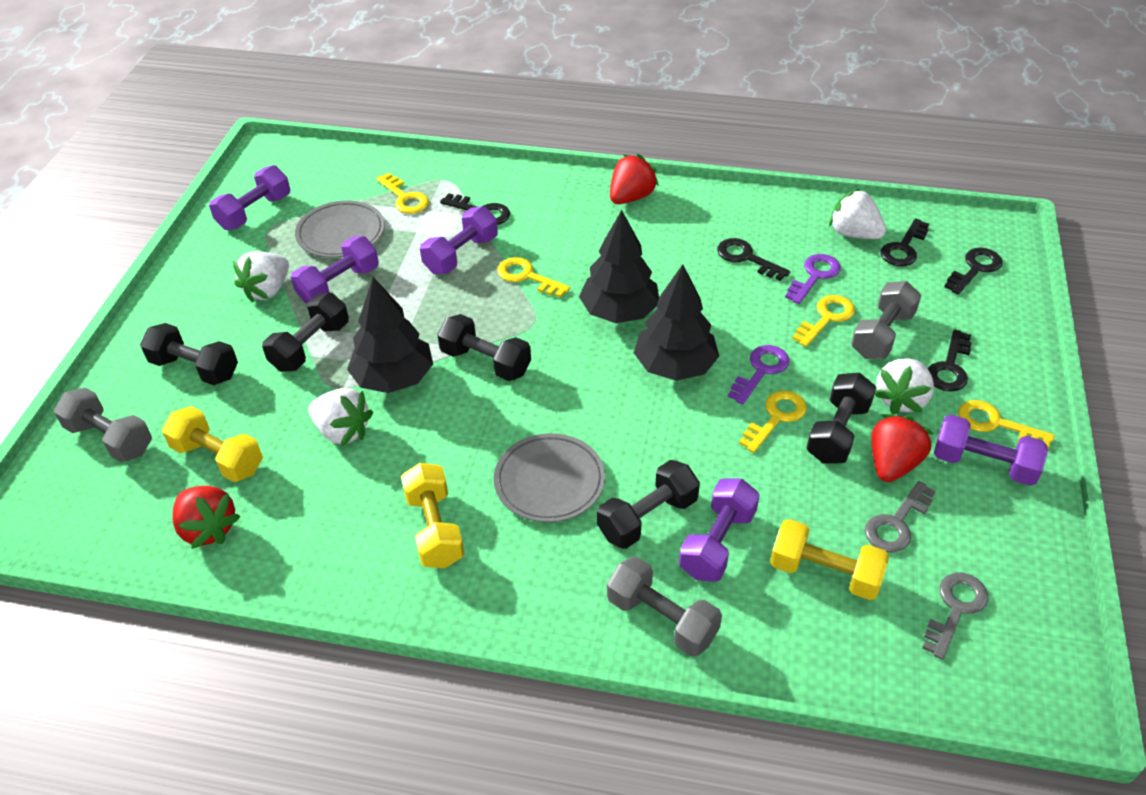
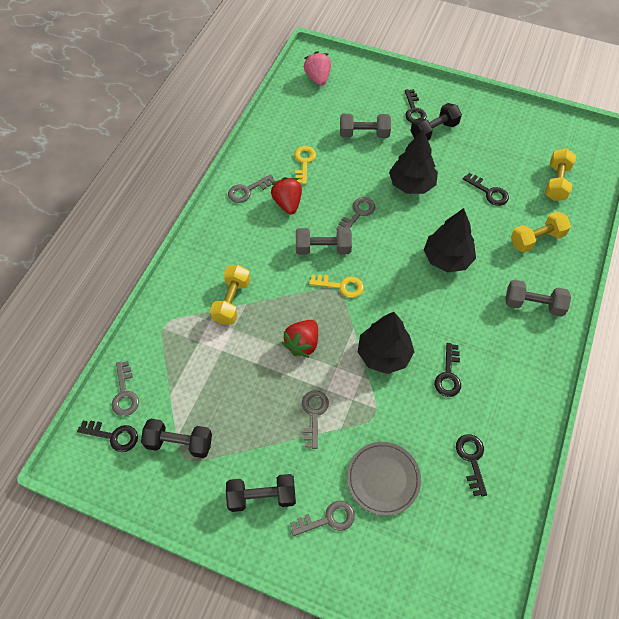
black dumbbell: 5 -> 3
grey key: 2 -> 5
grey plate: 2 -> 1
pink strawberry: 0 -> 1
purple dumbbell: 5 -> 0
purple key: 2 -> 0
red strawberry: 3 -> 2
white strawberry: 4 -> 0
yellow key: 5 -> 2

